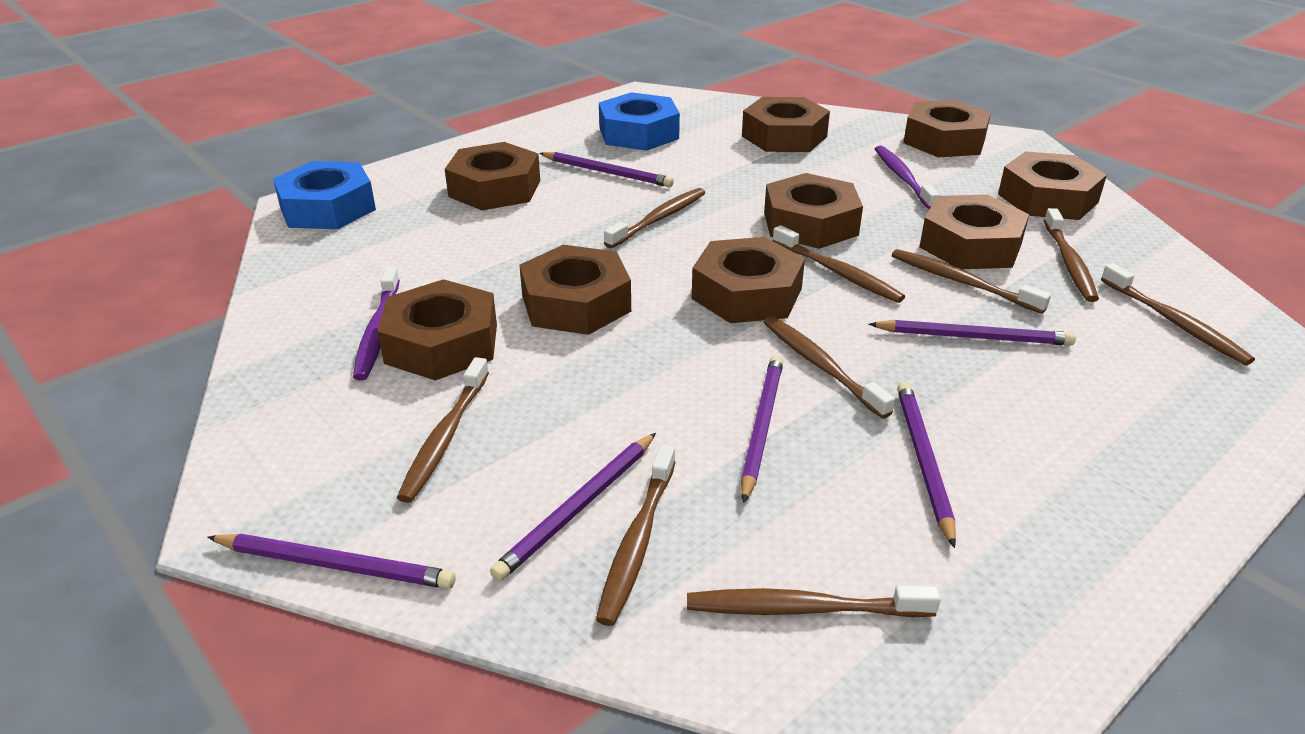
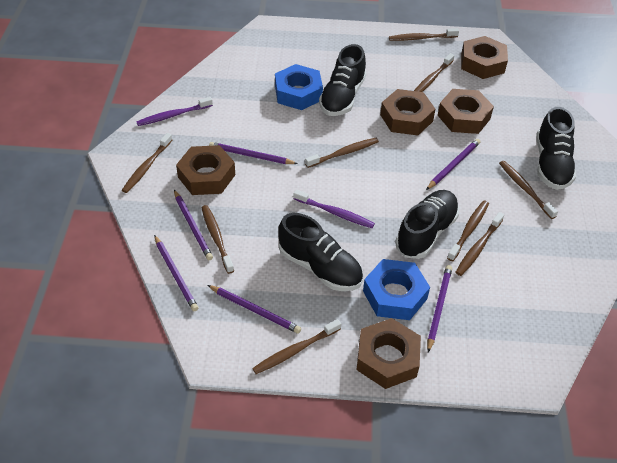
black shoe: 0 -> 4
brown nut: 9 -> 5

